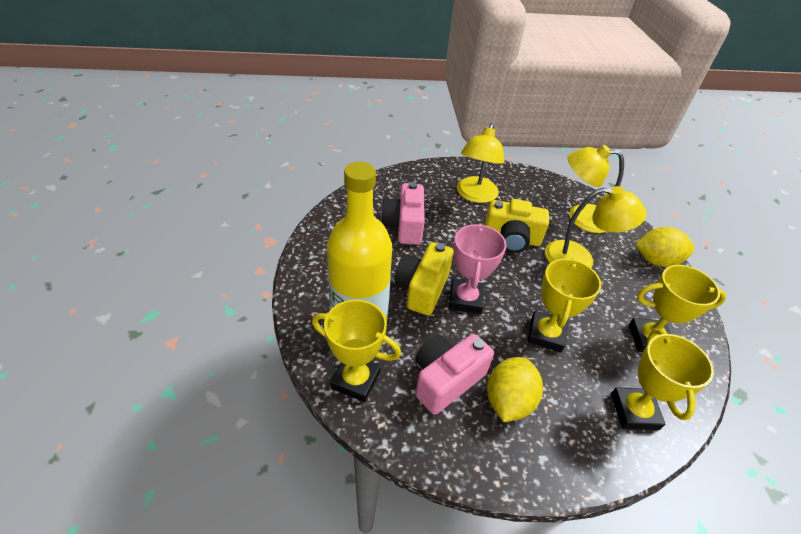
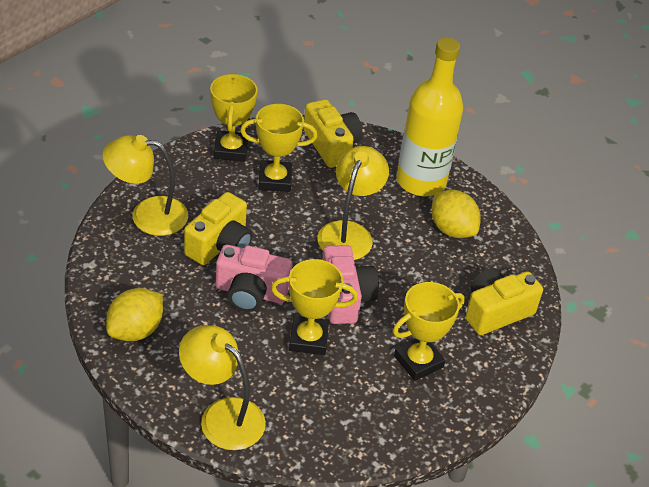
pink trophy: 1 -> 0
yellow camera: 2 -> 3

